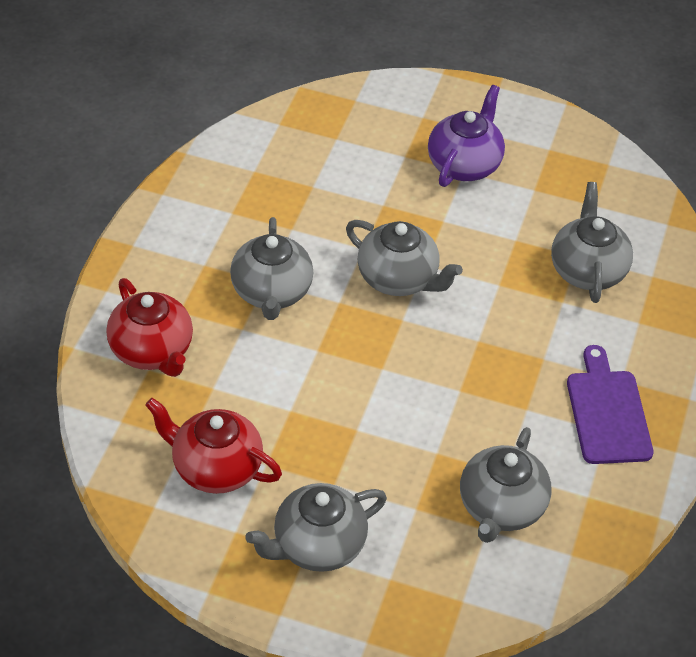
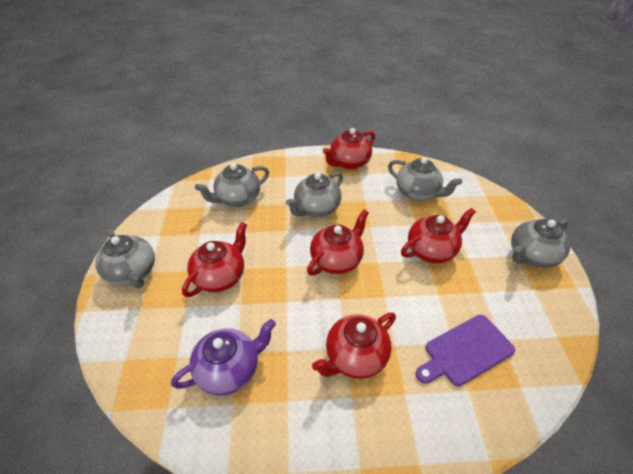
red teapot: 2 -> 5

